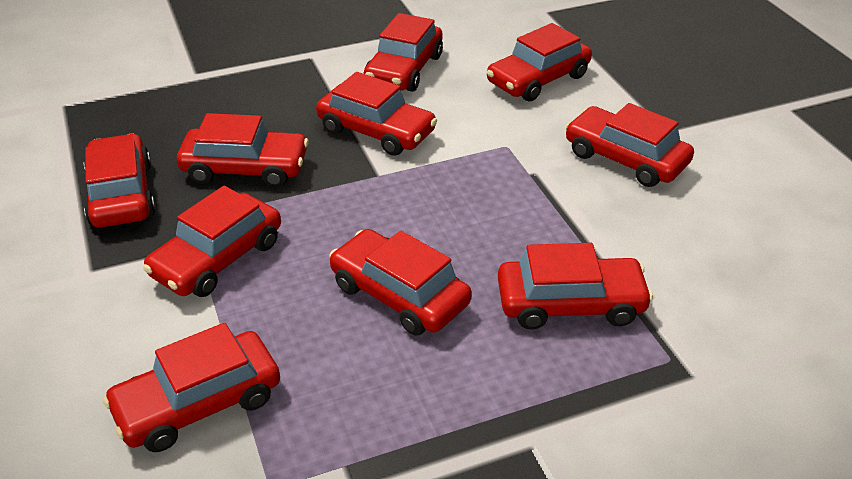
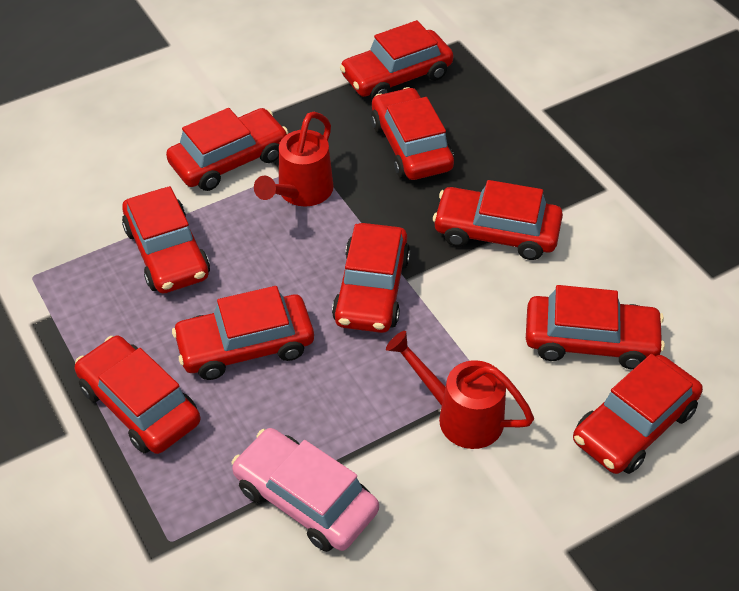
pink car: 0 -> 1
red watering can: 0 -> 2

